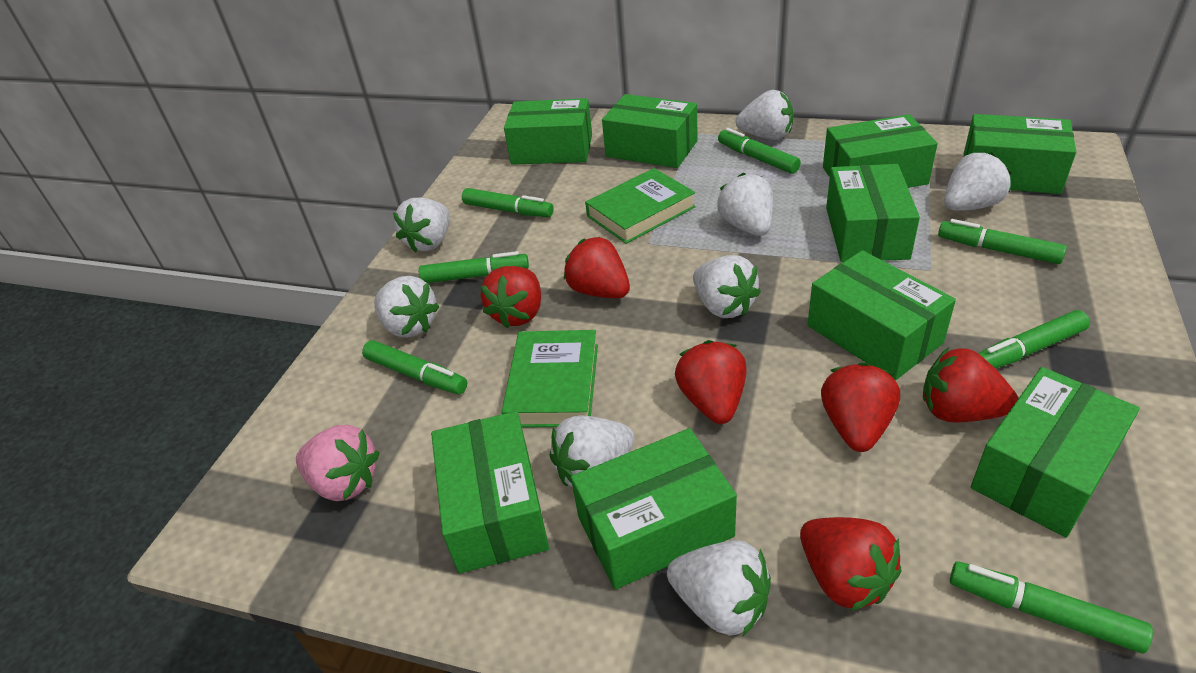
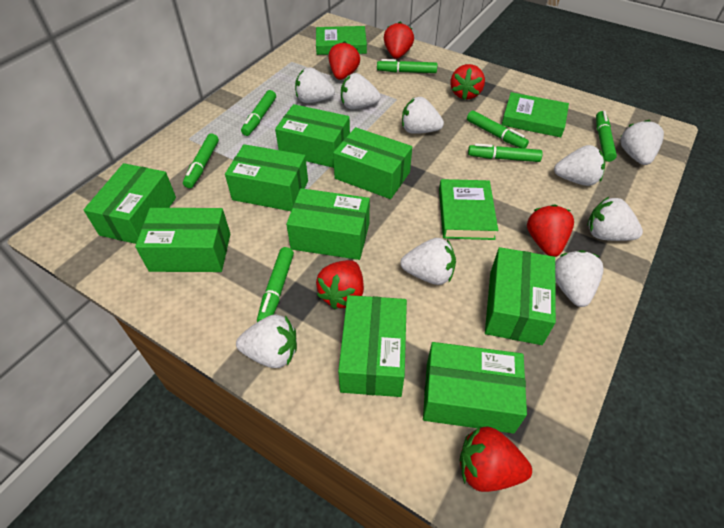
green book: 2 -> 3
pink strawberry: 1 -> 0
white strawberry: 8 -> 9

